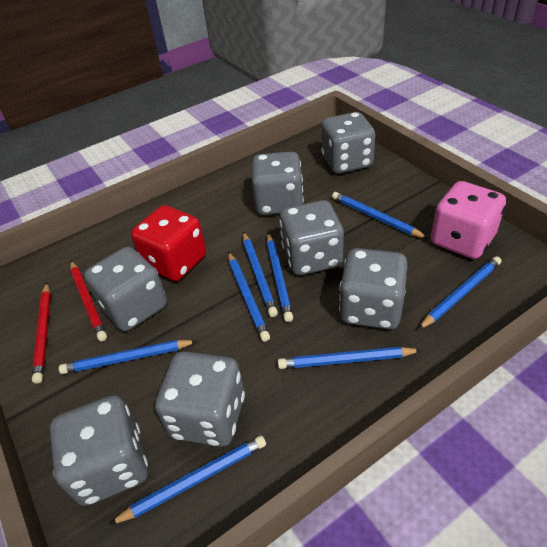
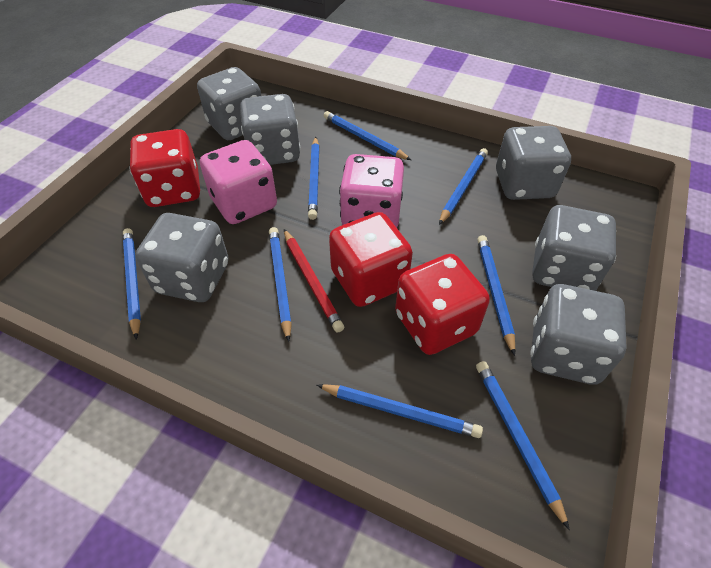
grey dice: 7 -> 6
pink dice: 1 -> 2
red dice: 1 -> 3
red pencil: 2 -> 1

